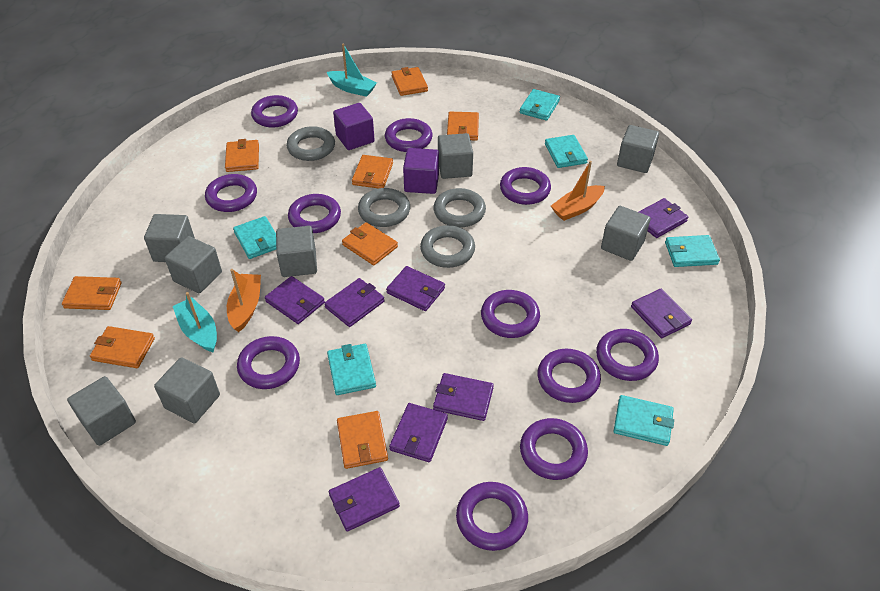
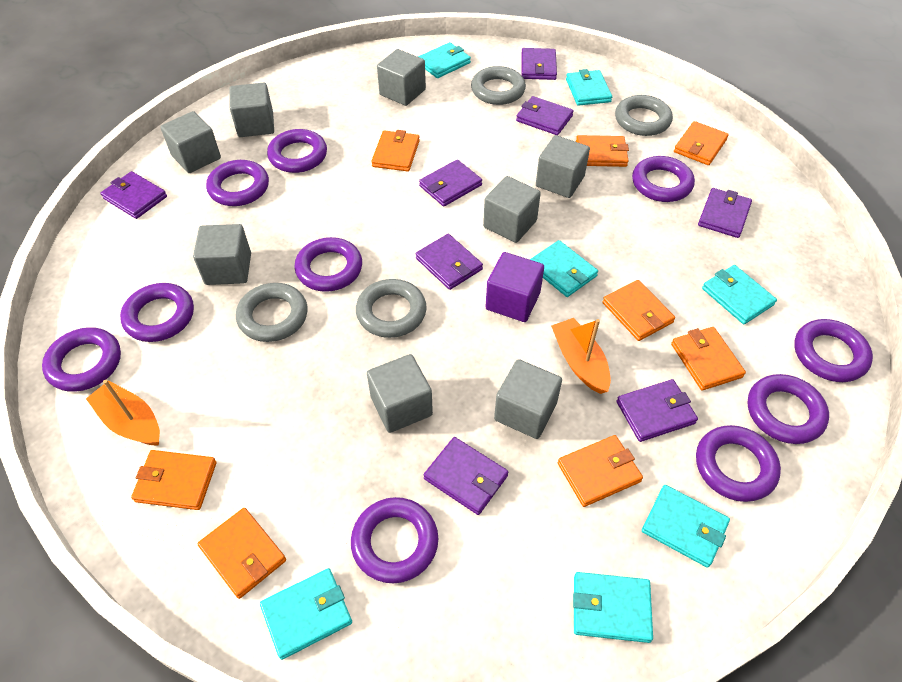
purple cube: 2 -> 1
purple ring: 11 -> 10
turquoise boat: 2 -> 0
turquoise wallet: 6 -> 7

